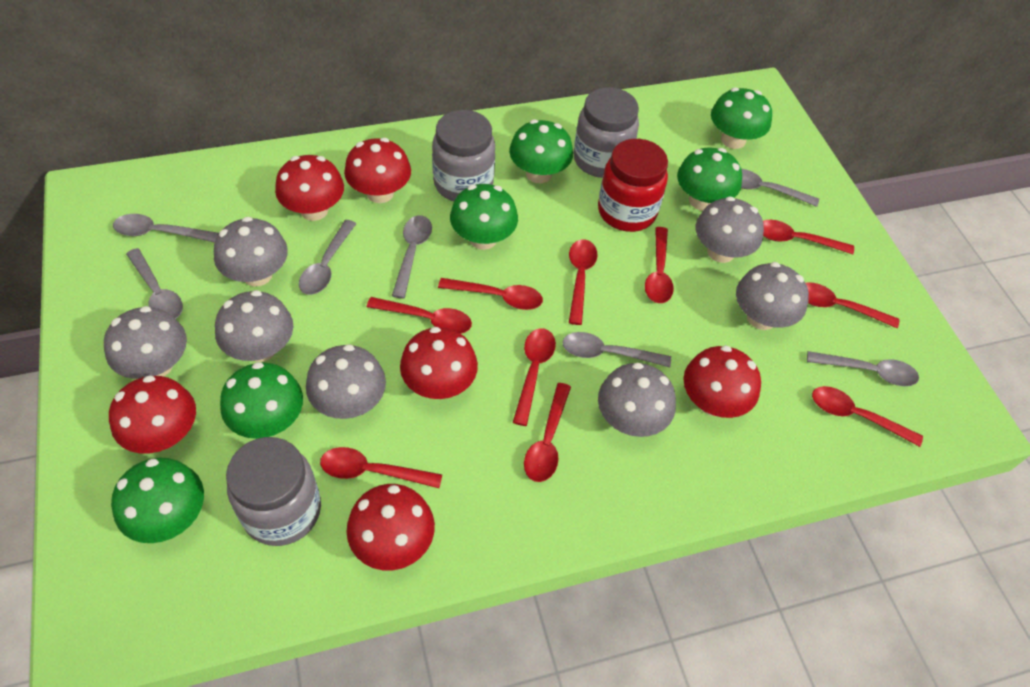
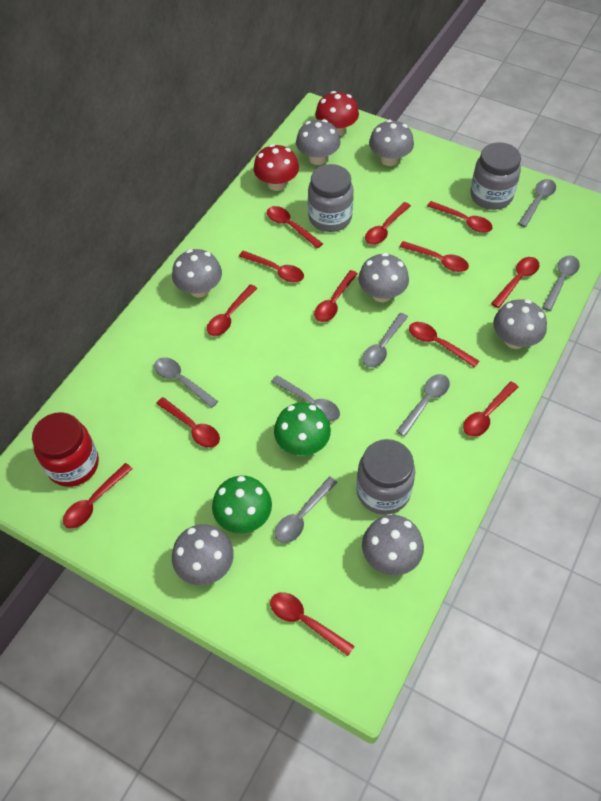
green mushroom: 6 -> 2
red mushroom: 6 -> 2
red spoon: 10 -> 13

